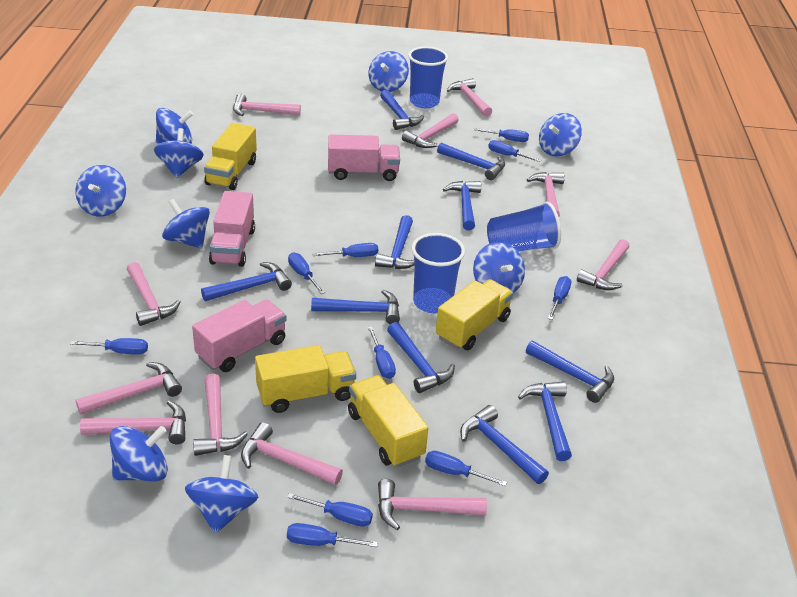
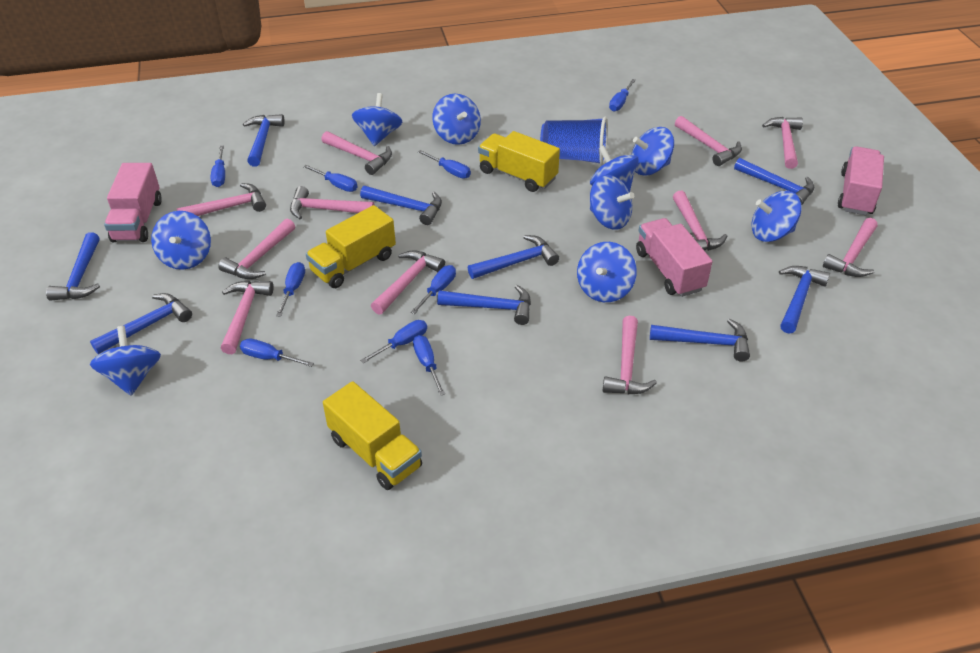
blue cup: 3 -> 1
blue hammer: 10 -> 9
blue screwdriver: 10 -> 9
yellow truck: 4 -> 3

